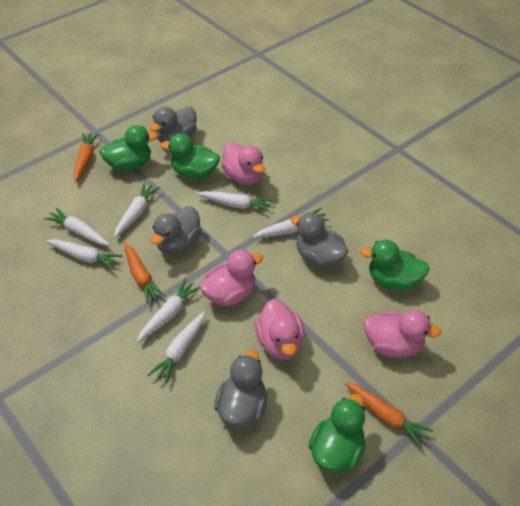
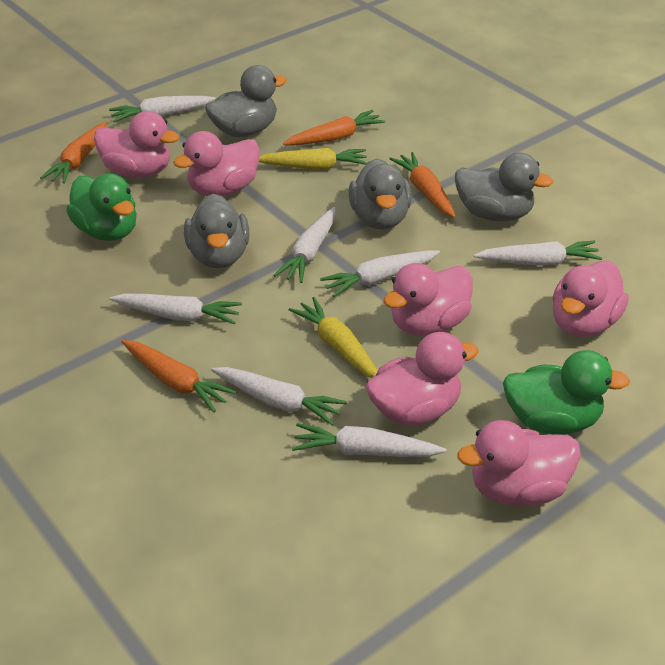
green duck: 4 -> 2
orange carrot: 3 -> 4
pink duck: 4 -> 6
yellow carrot: 0 -> 2

